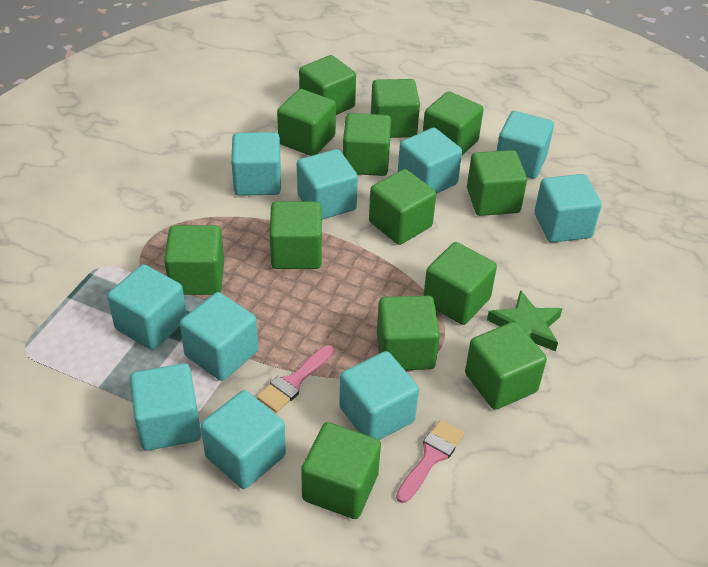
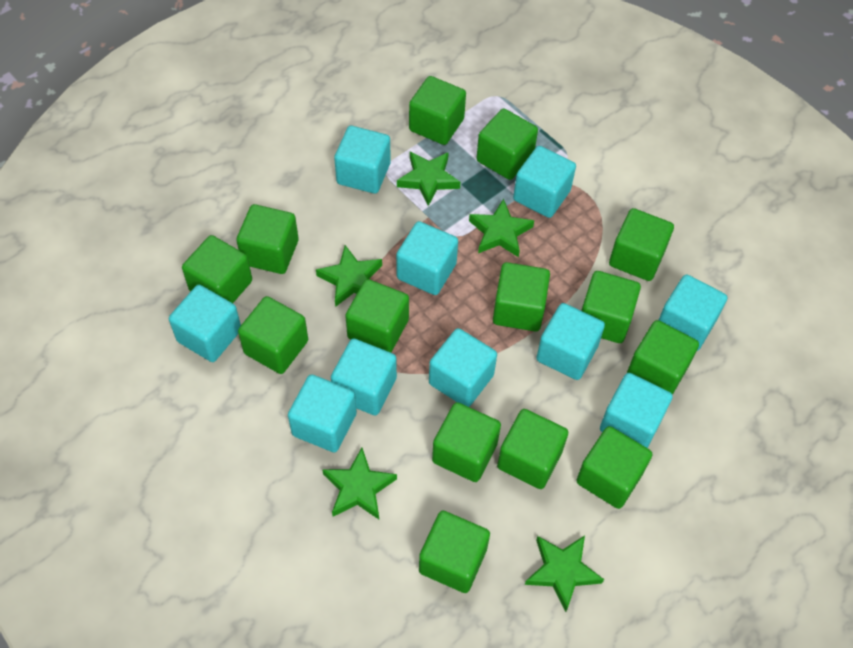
green cube: 13 -> 14
green star: 1 -> 5
pink brush: 2 -> 0

